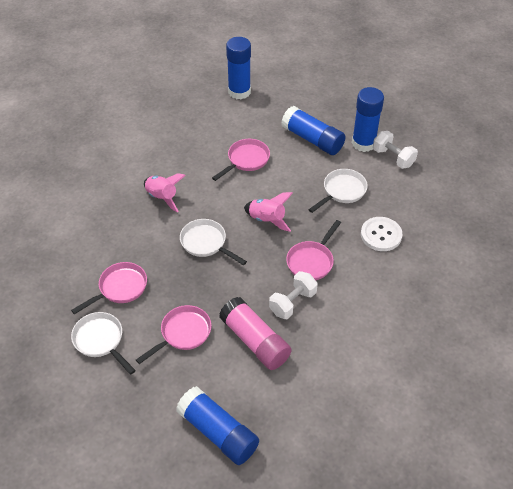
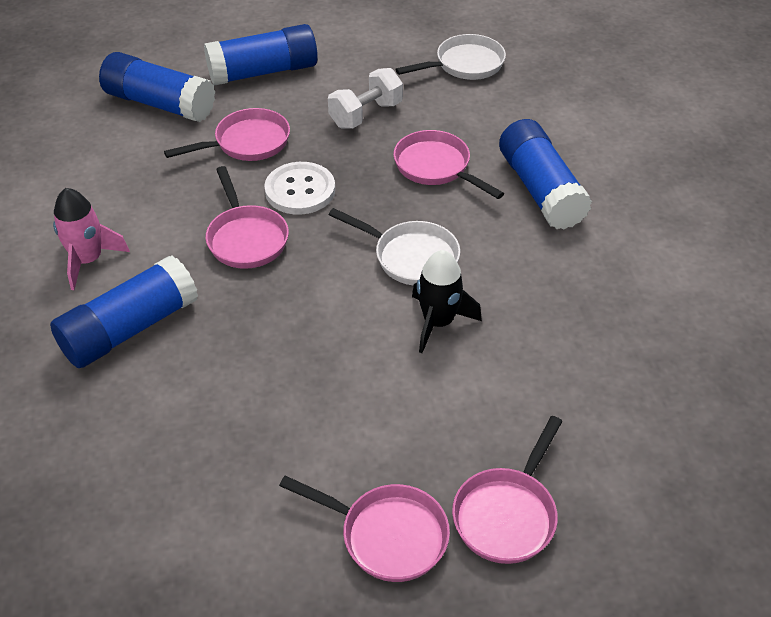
black rocket: 0 -> 1
pink glue stick: 1 -> 0
pink pan: 4 -> 5
pink rocket: 2 -> 1
white dumbbell: 2 -> 1
white pan: 3 -> 2

